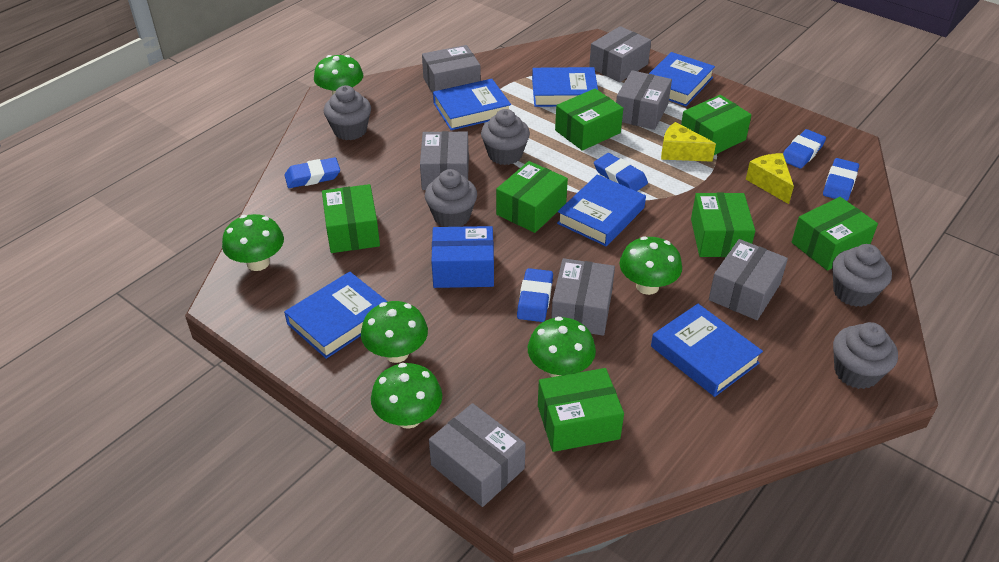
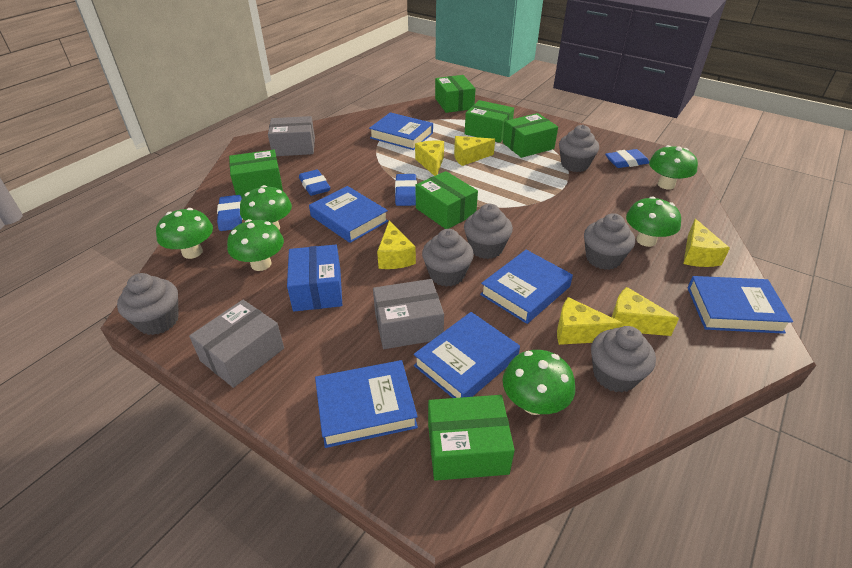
blue eraser: 5 -> 4
green box: 7 -> 6
grey box: 7 -> 3
grey cupcake: 5 -> 6
yellow cheese: 2 -> 6

